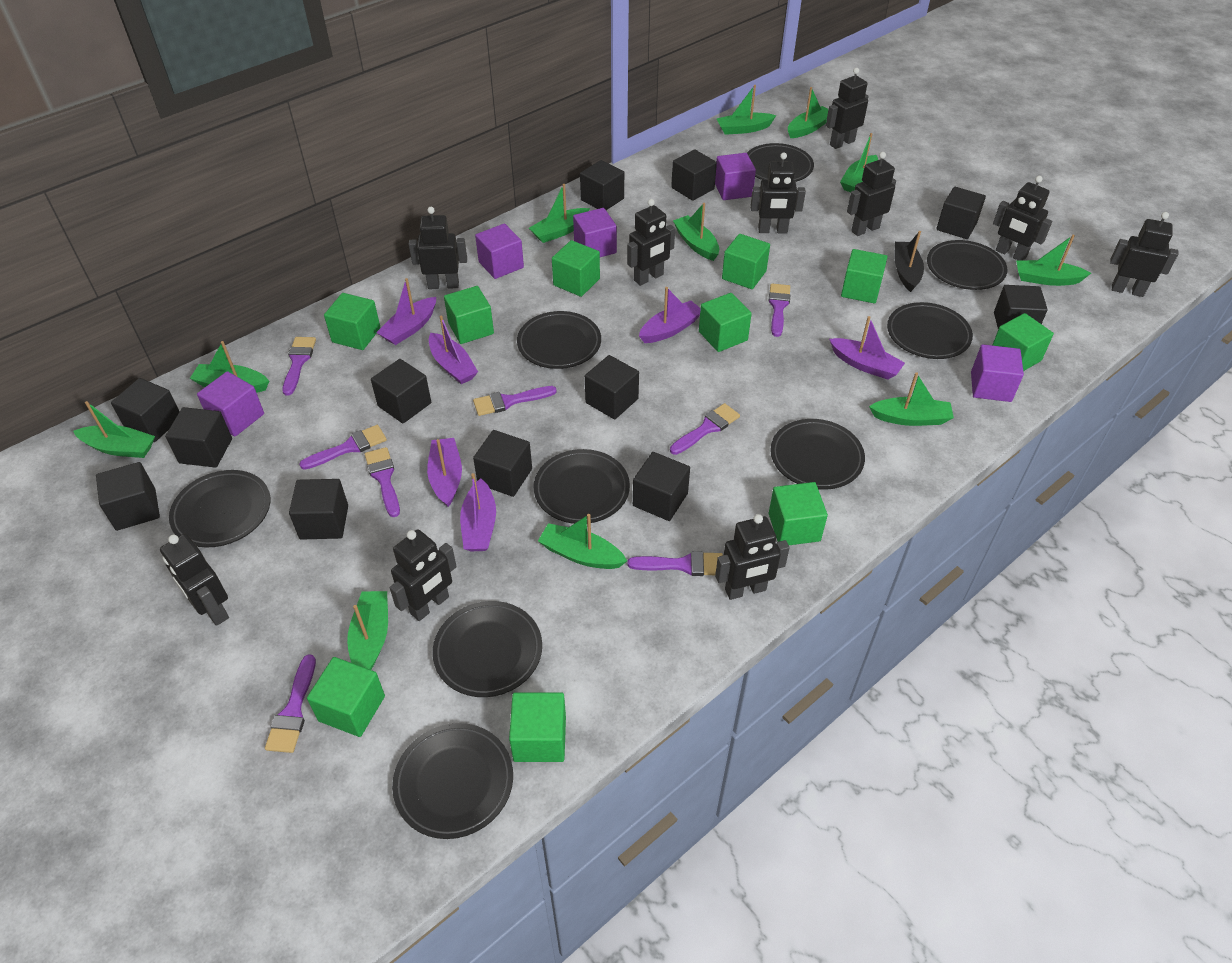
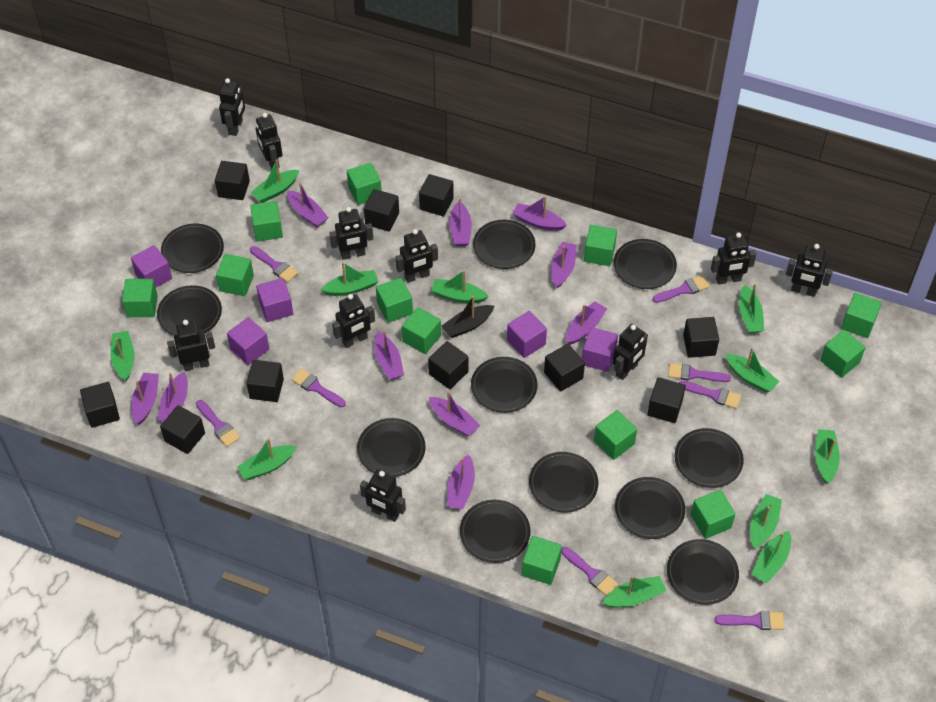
black cube: 12 -> 10
black plate: 9 -> 11
green cube: 10 -> 12
purple boat: 6 -> 10

